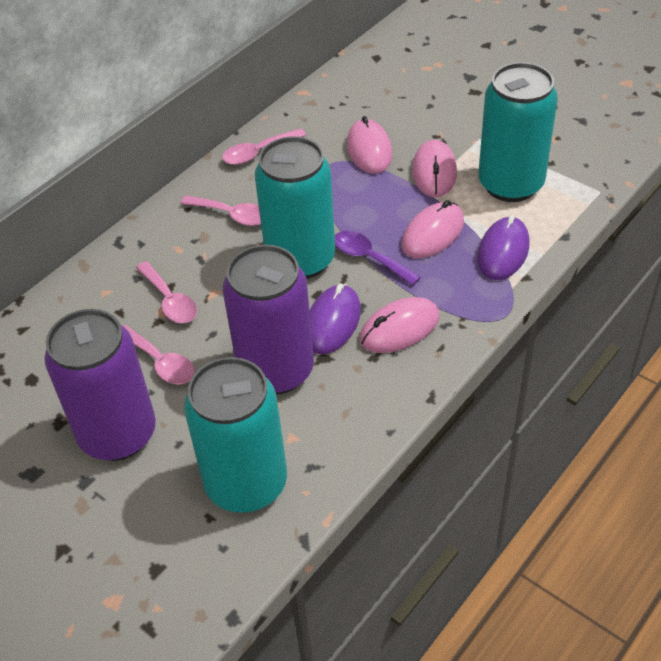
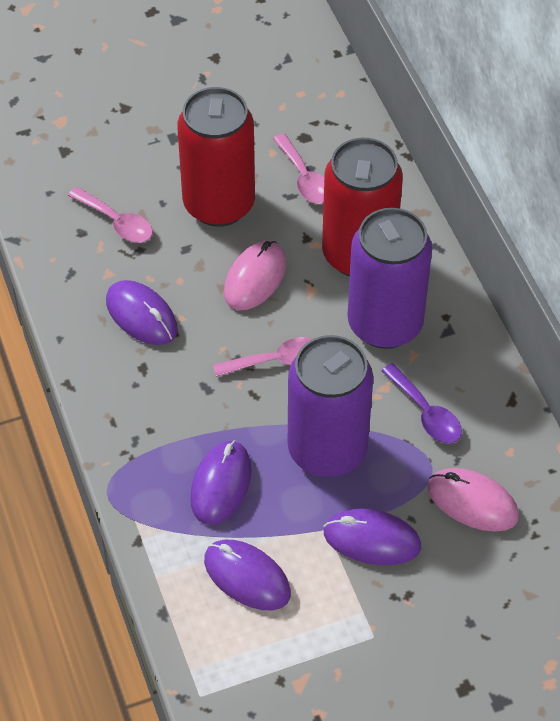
pink mouse: 4 -> 2
pink spoon: 4 -> 3
purple mouse: 2 -> 4
red can: 0 -> 2
turquoise can: 3 -> 0

